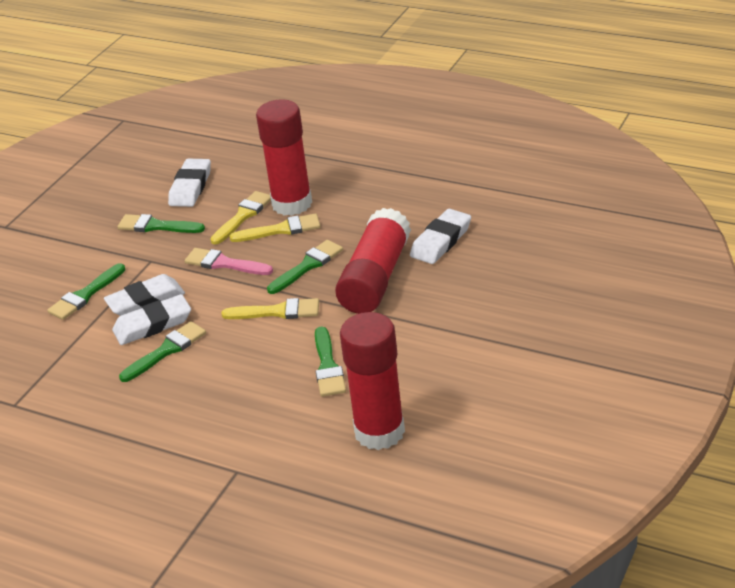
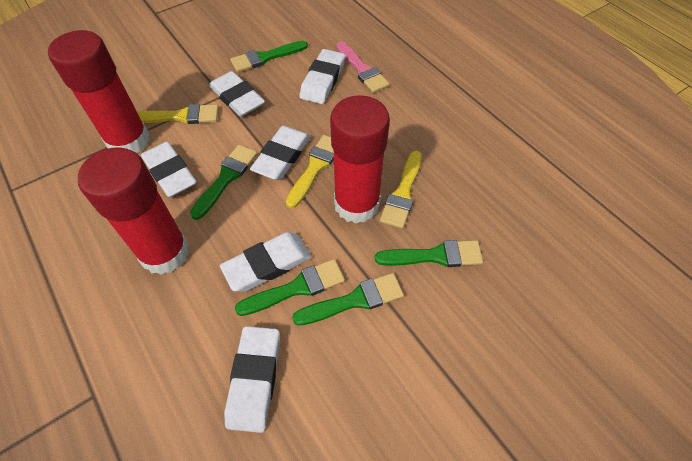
white eraser: 4 -> 6

